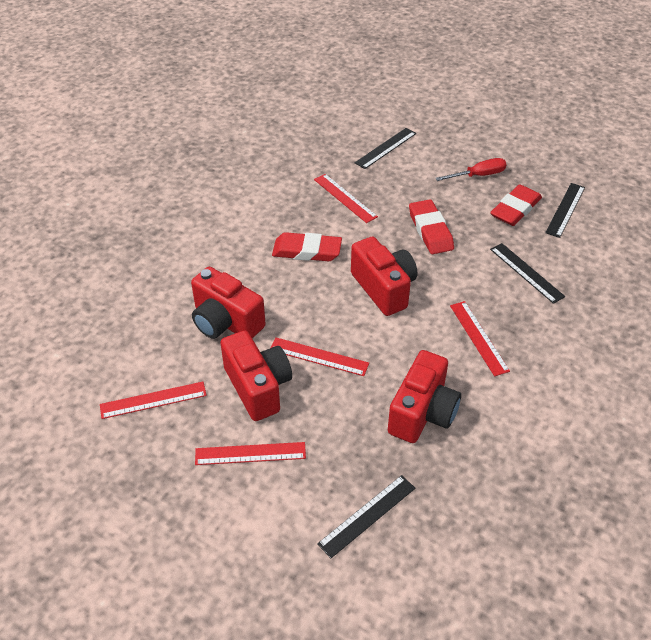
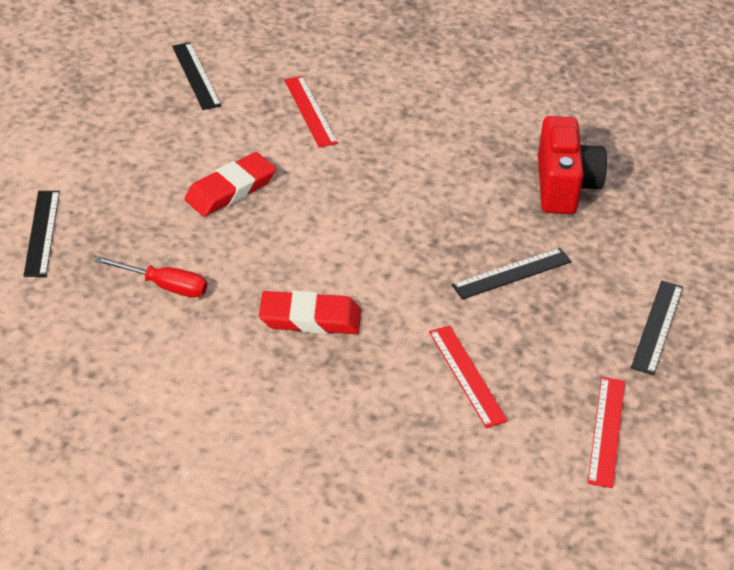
red camera: 4 -> 1
red eraser: 3 -> 2
red ruler: 5 -> 3

